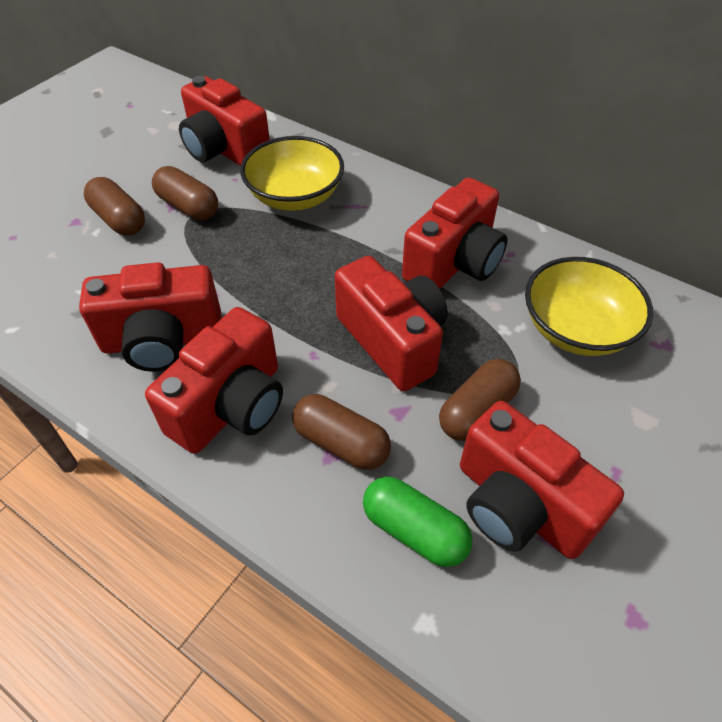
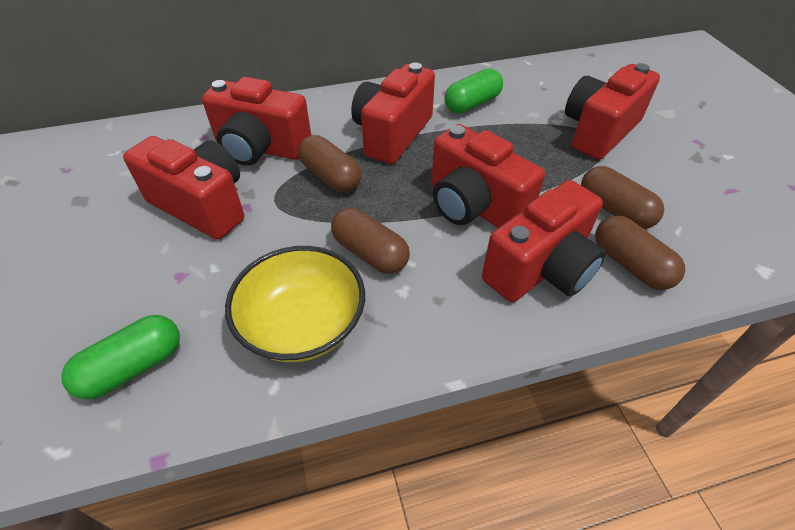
green capsule: 1 -> 2
yellow bowl: 2 -> 1

